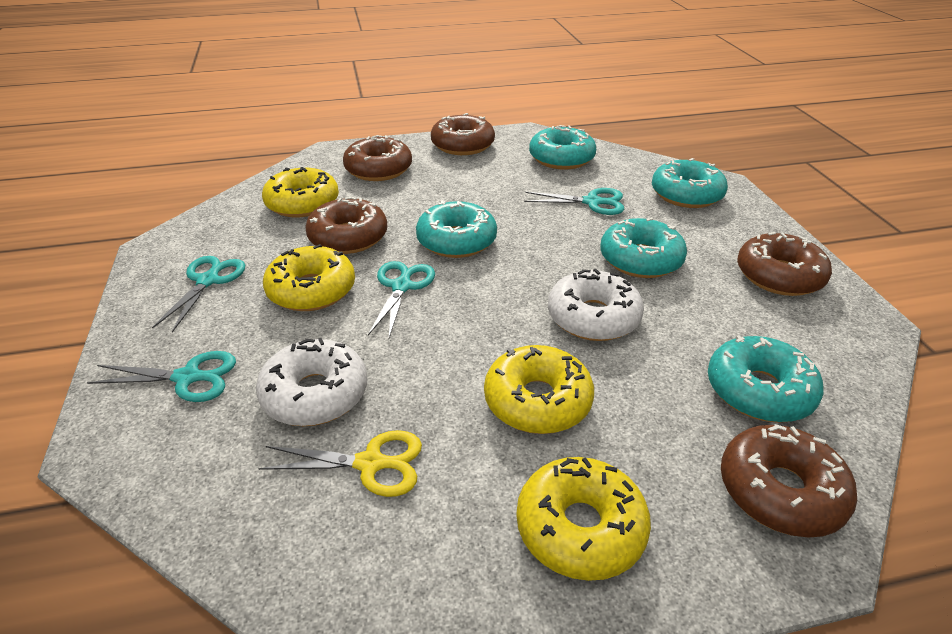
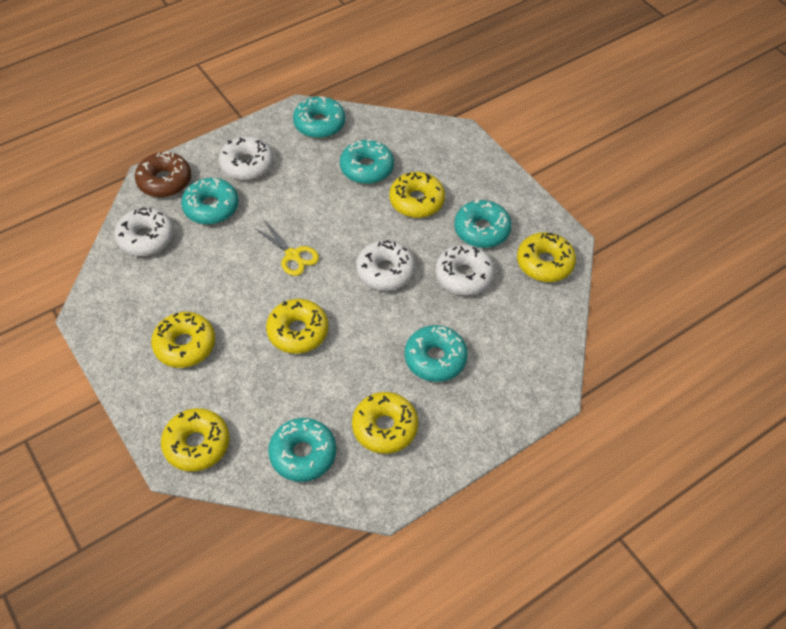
brown donut: 5 -> 1
turquoise donut: 5 -> 6
turquoise scissors: 4 -> 0
white donut: 2 -> 4
yellow donut: 4 -> 6

